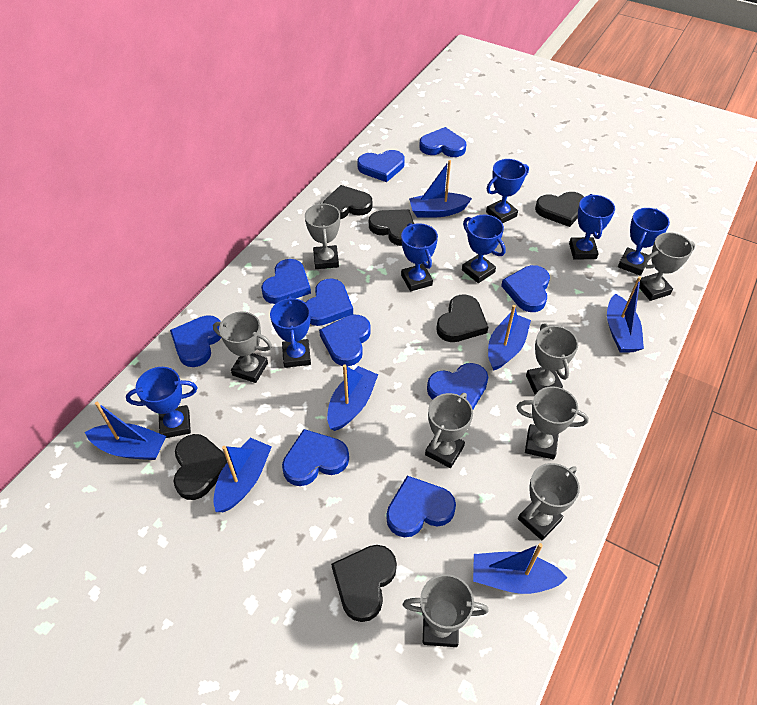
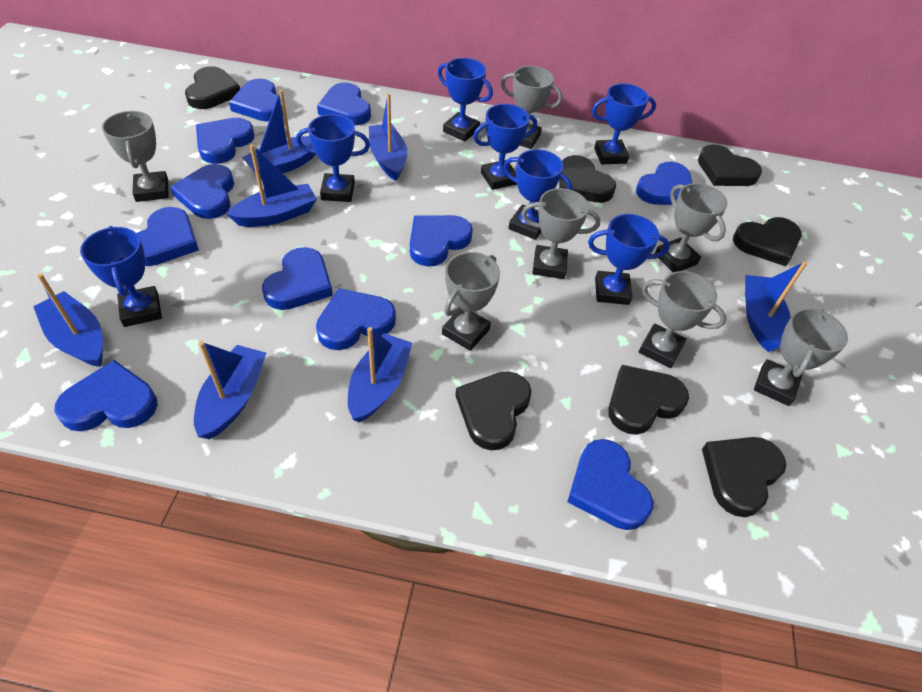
black heart: 6 -> 7
blue heart: 10 -> 11
grey trophy: 8 -> 7

